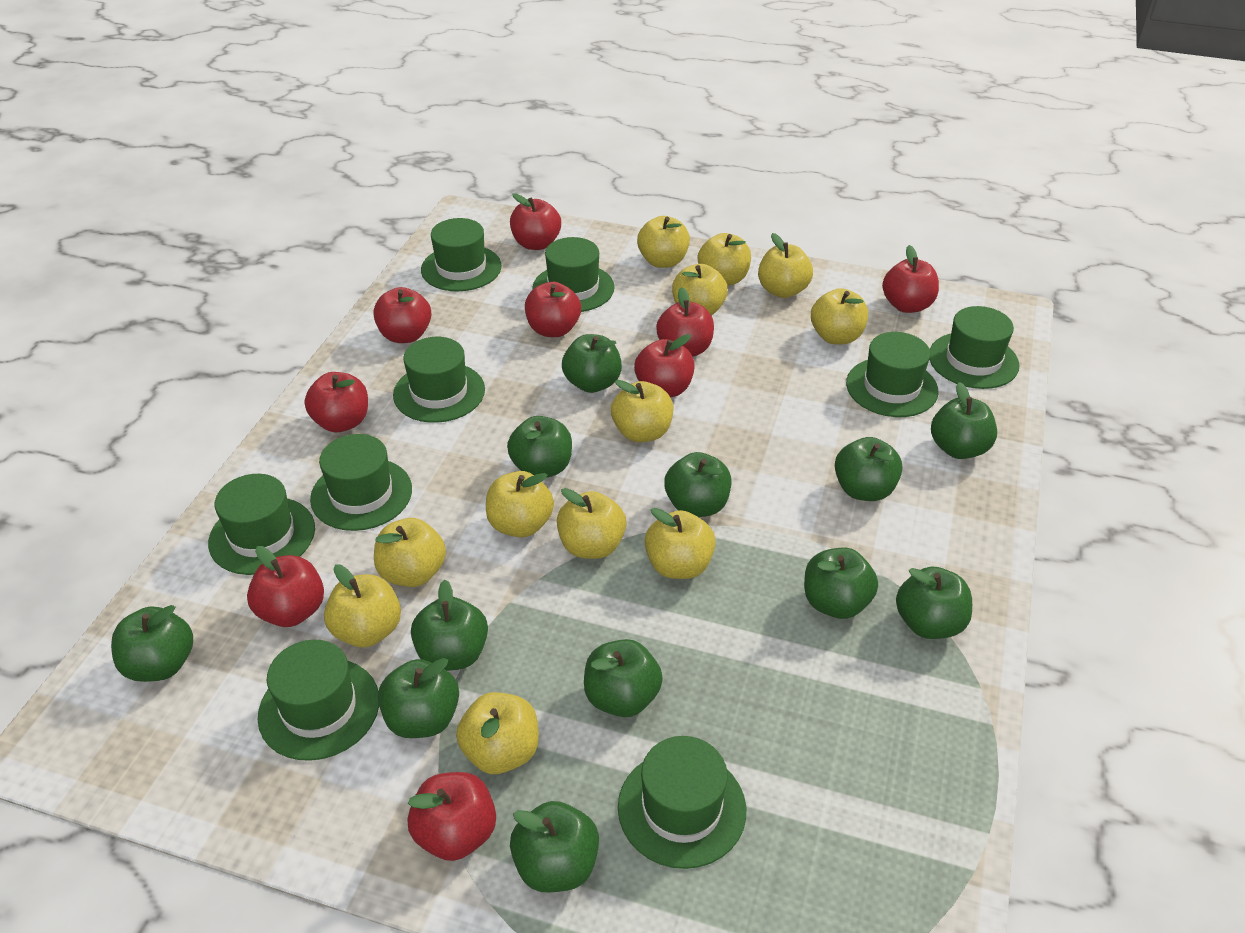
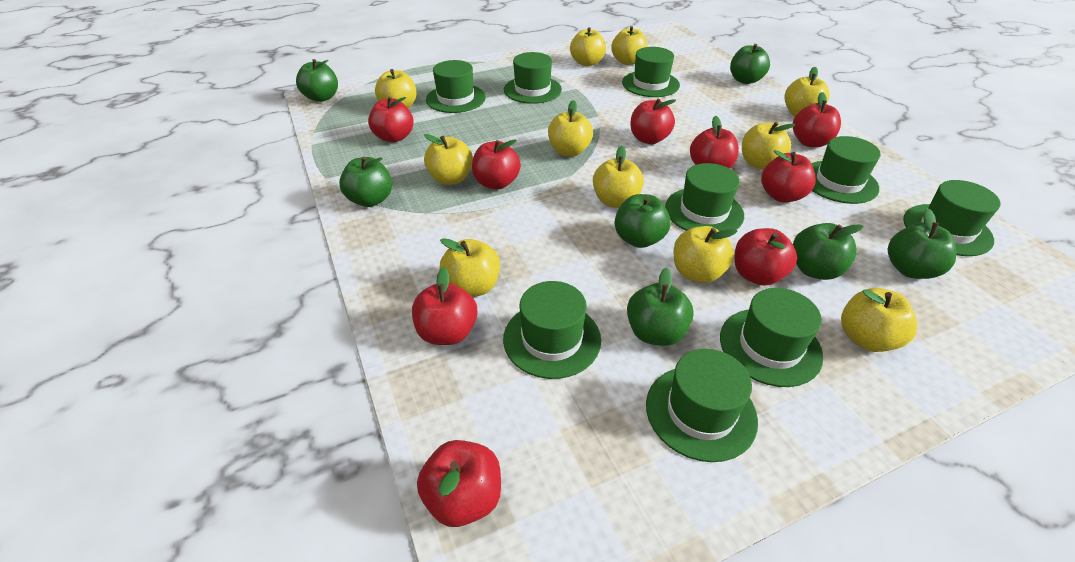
green apple: 12 -> 7
yellow apple: 12 -> 11

